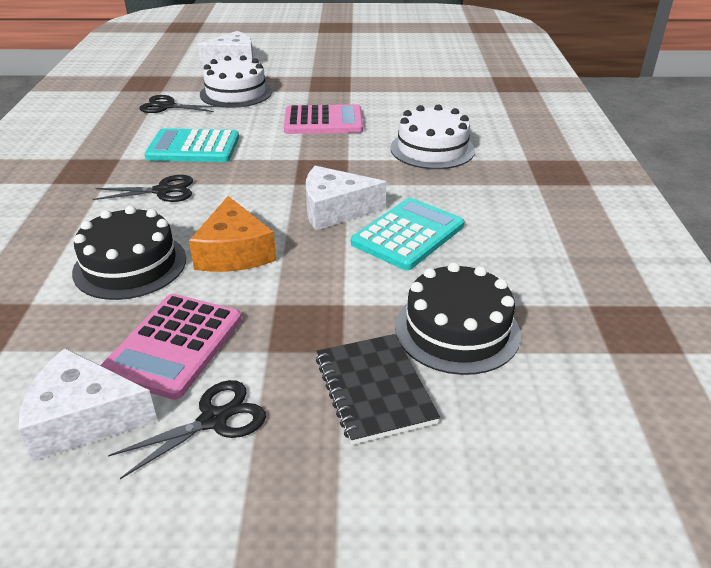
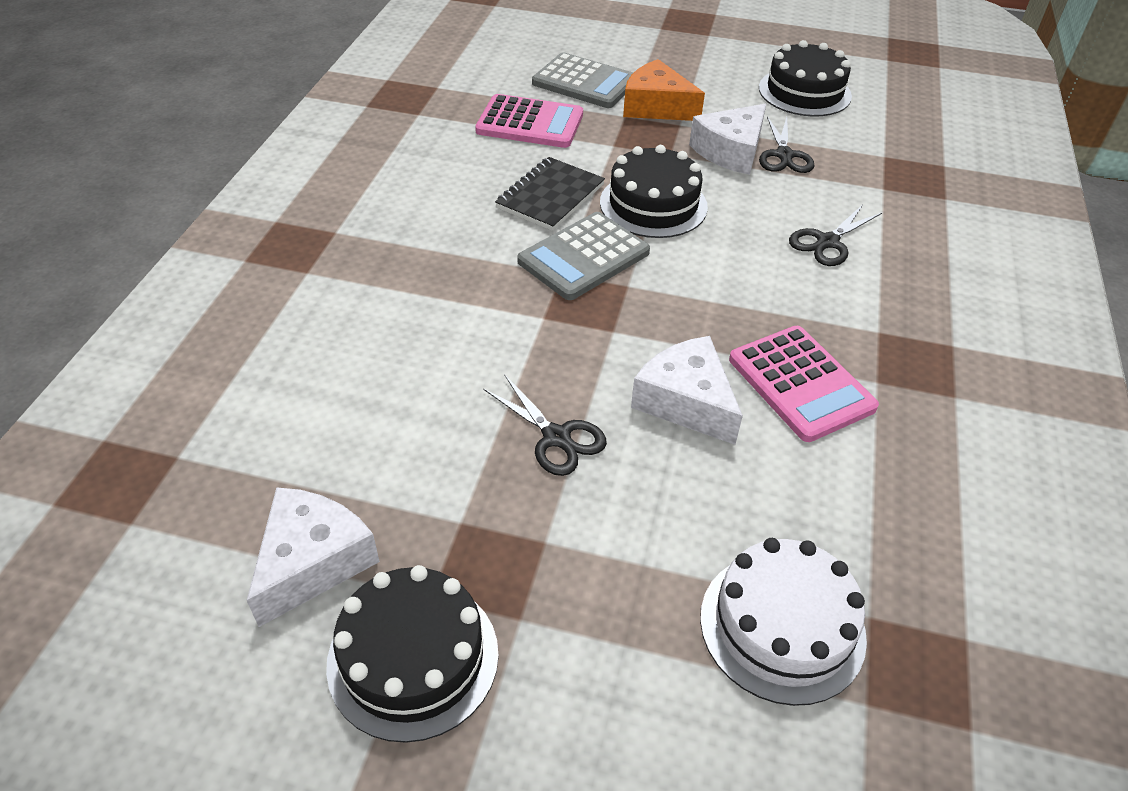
black cake: 2 -> 3
grey calculator: 0 -> 2
turquoise calculator: 2 -> 0
white cake: 2 -> 1

